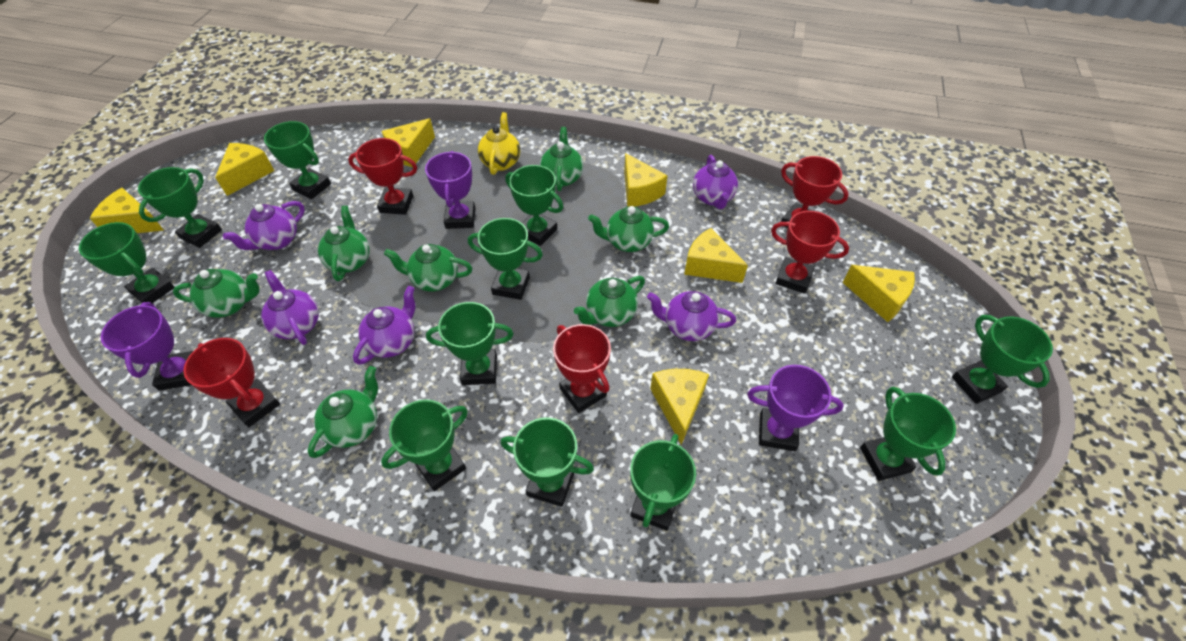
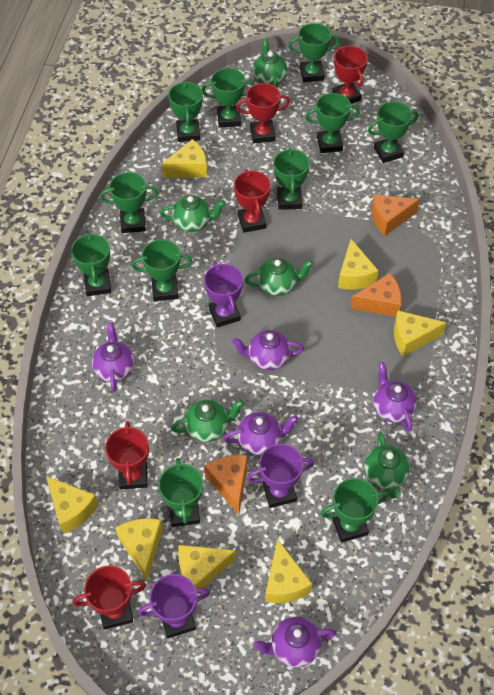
green teapot: 7 -> 5
orange cheese: 0 -> 3
yellow teapot: 1 -> 0

